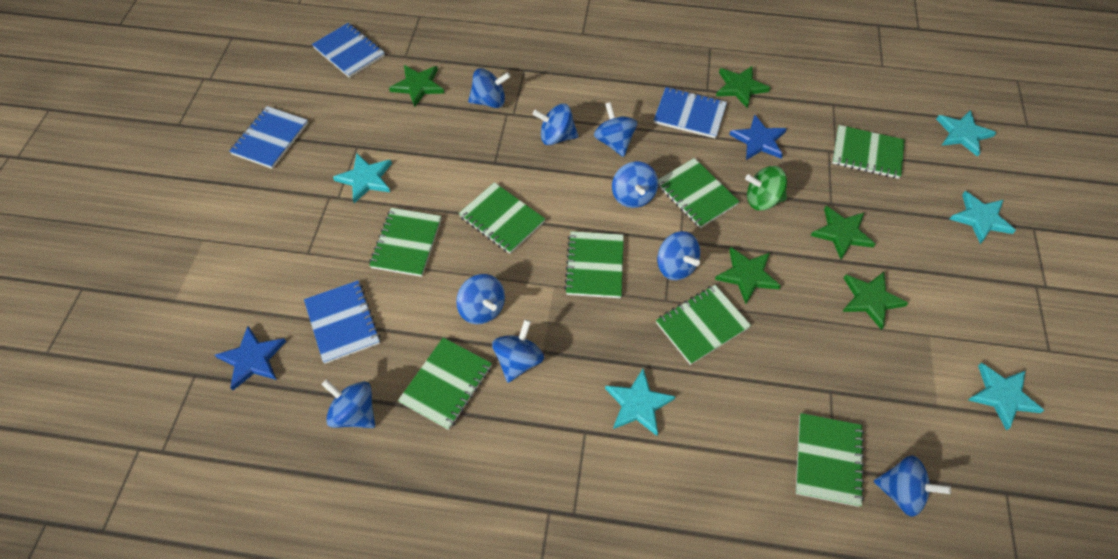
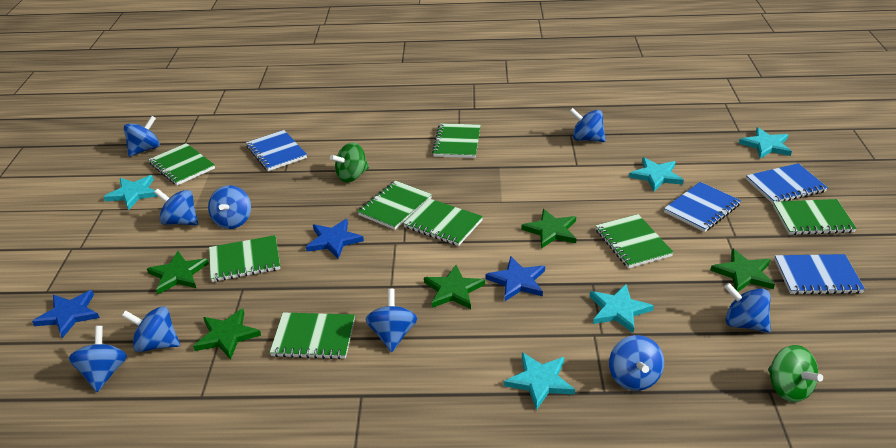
blue star: 2 -> 3
green spinning top: 1 -> 2

